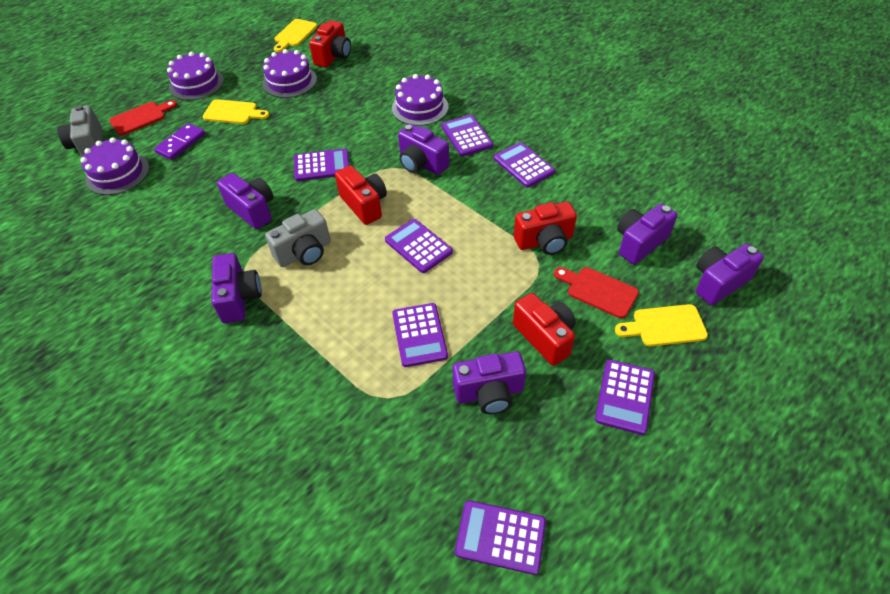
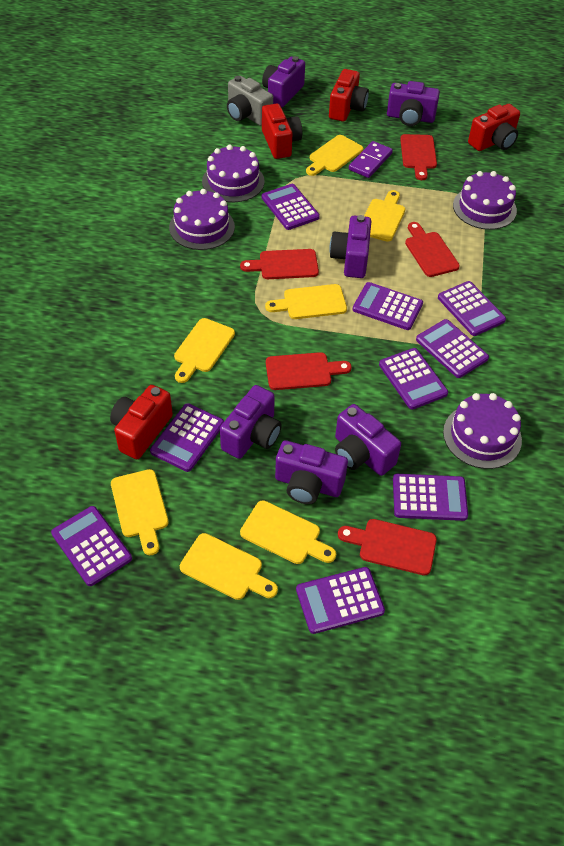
grey camera: 2 -> 1
purple calculator: 7 -> 9
red cutting board: 2 -> 5
yellow cutting board: 3 -> 7

